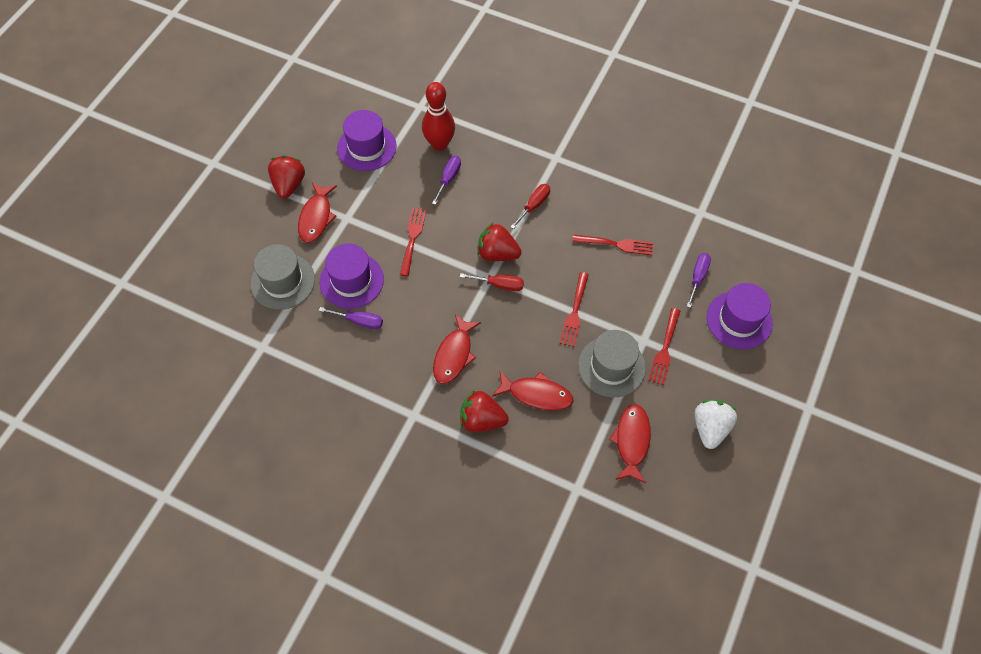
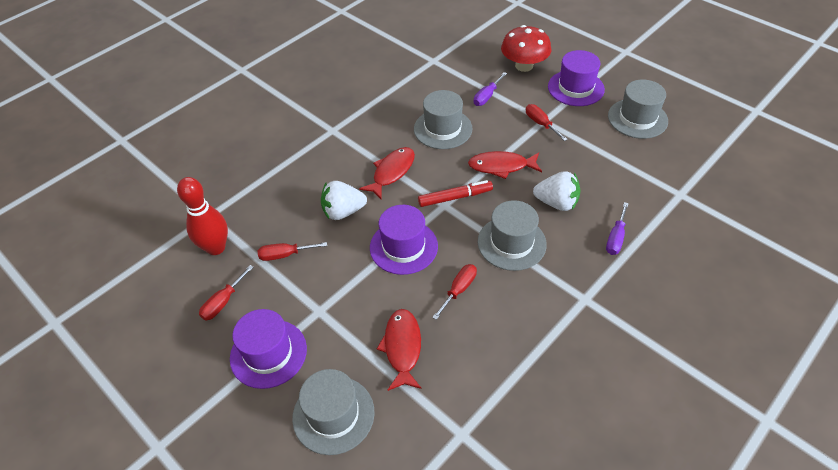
grey hat: 2 -> 4
purple screwdriver: 3 -> 2
red fish: 4 -> 3
red fork: 4 -> 0
red marker: 0 -> 1
red mushroom: 0 -> 1
red screwdriver: 2 -> 4
red strawberry: 3 -> 0
white strawberry: 1 -> 2

